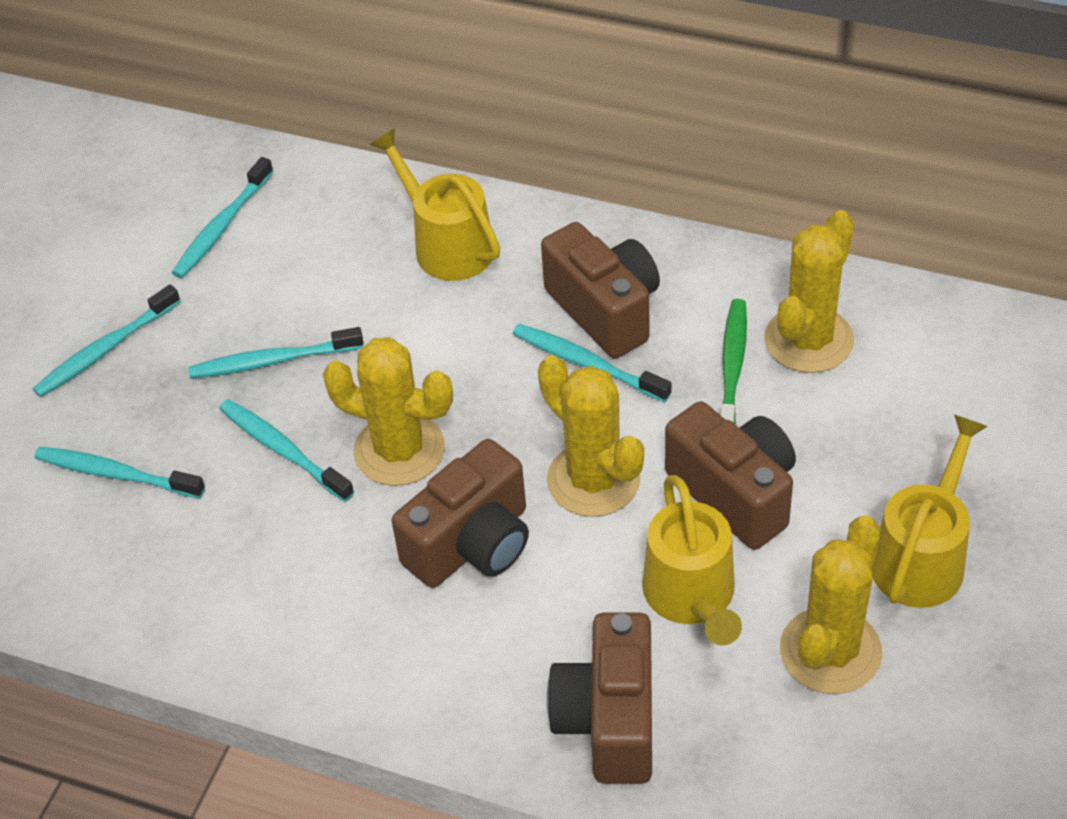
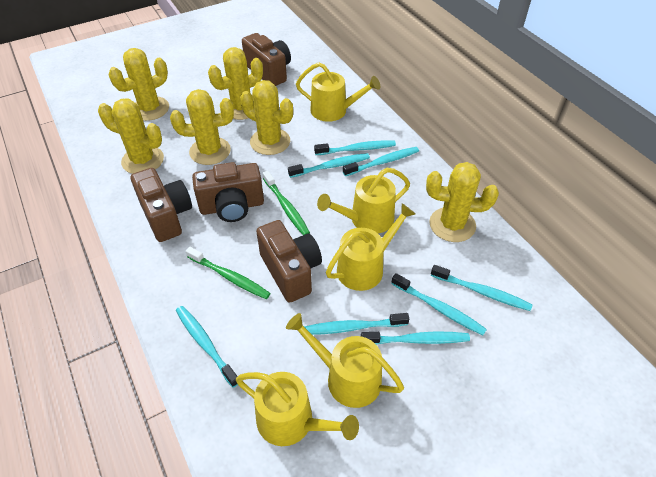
green toothbrush: 1 -> 2
turquoise toothbrush: 6 -> 8
yellow cactus: 4 -> 6
yellow watering can: 3 -> 5

